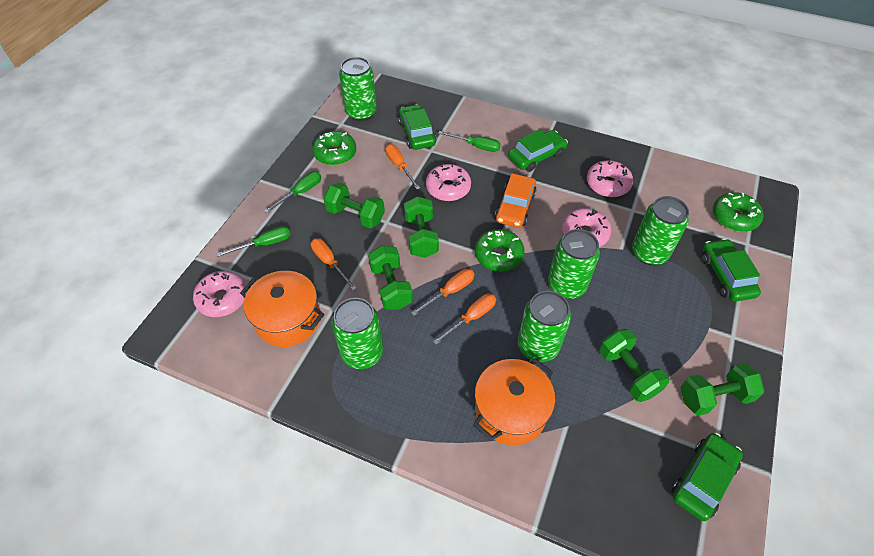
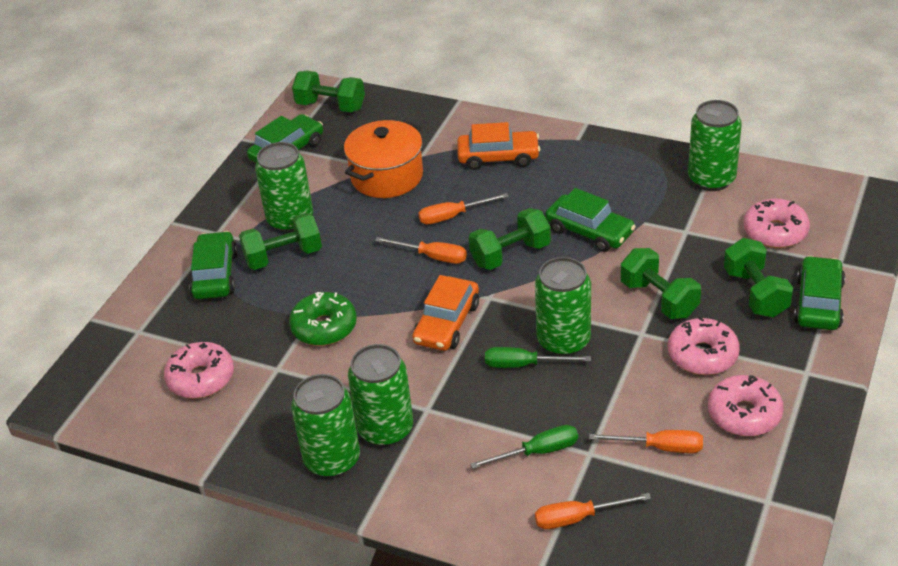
green donut: 3 -> 1
green screwdriver: 3 -> 2
orange car: 1 -> 2
orange pot: 2 -> 1

